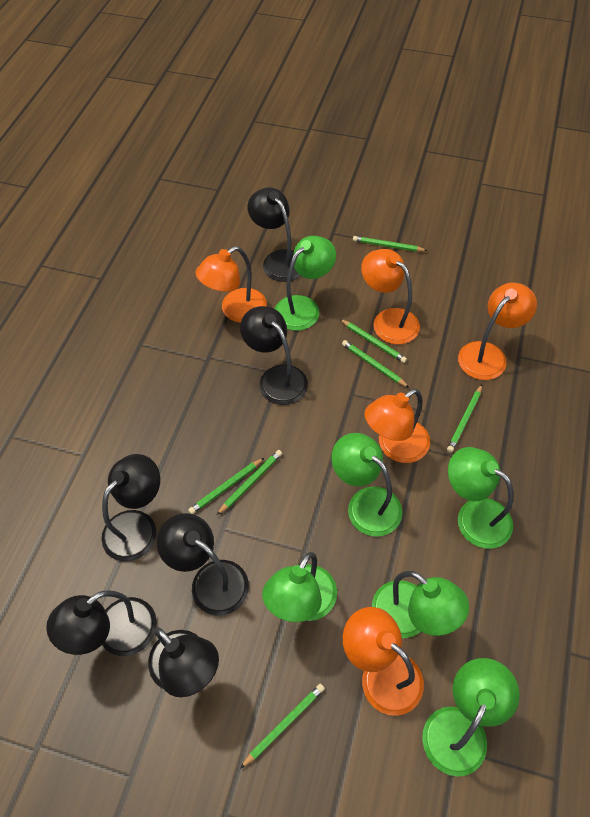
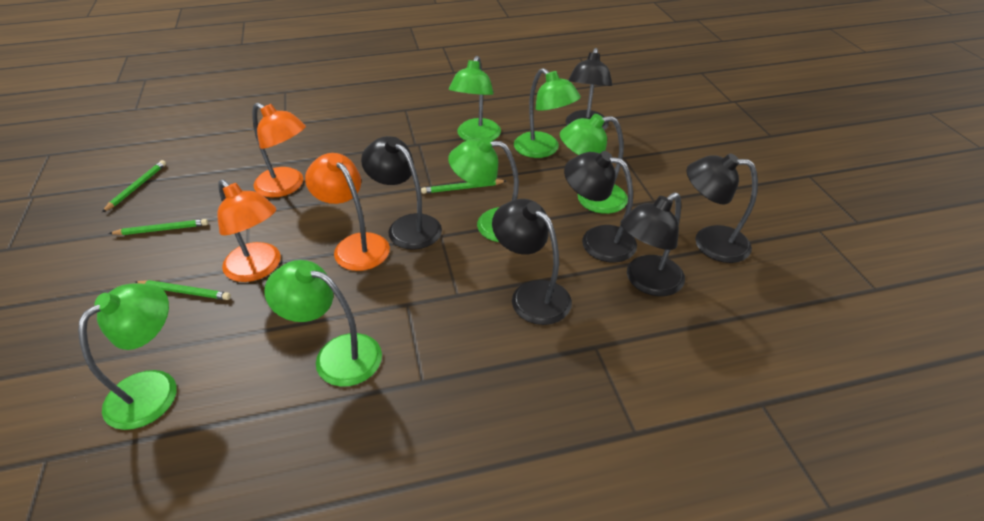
green pencil: 7 -> 4
orange lamp: 5 -> 3

